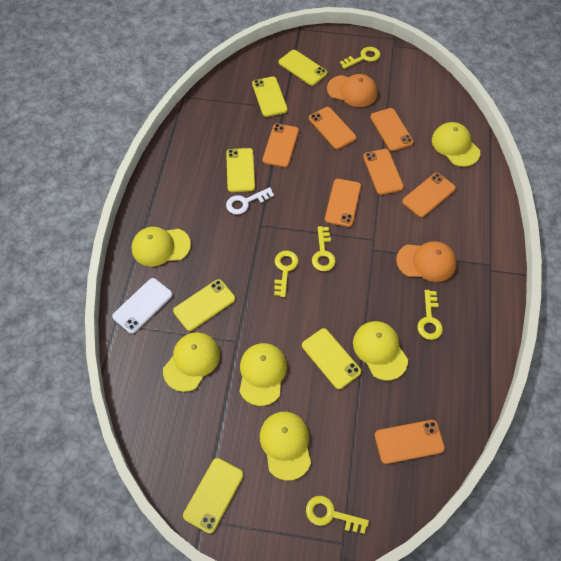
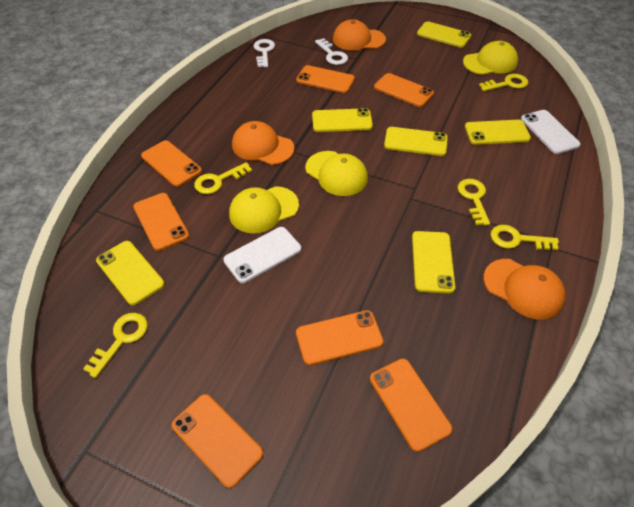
orange cap: 2 -> 3
white key: 1 -> 2
white phone: 1 -> 2
yellow cap: 6 -> 3

